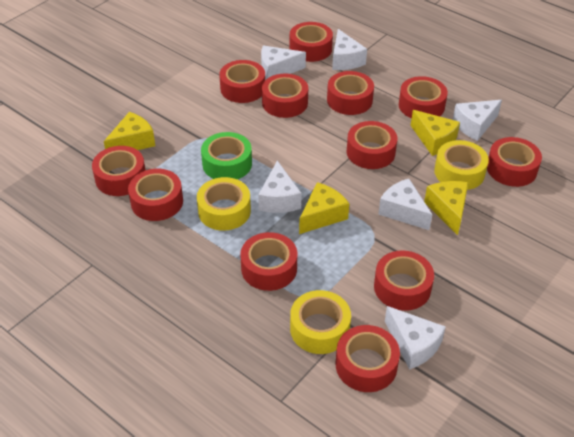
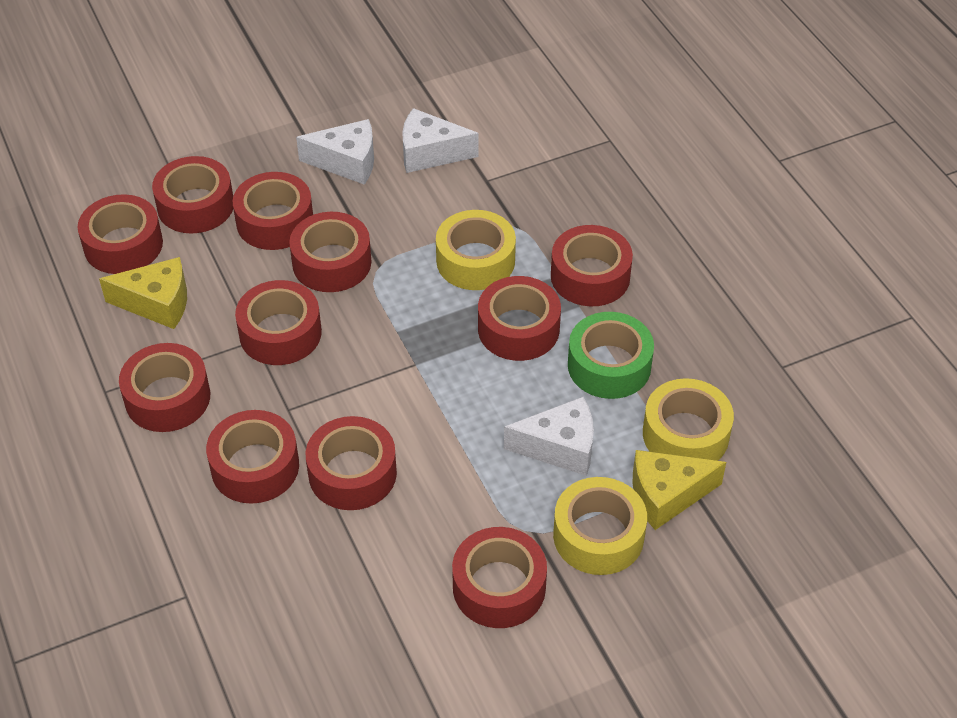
red tape: 12 -> 11
white cheese: 6 -> 3
yellow cheese: 4 -> 2

